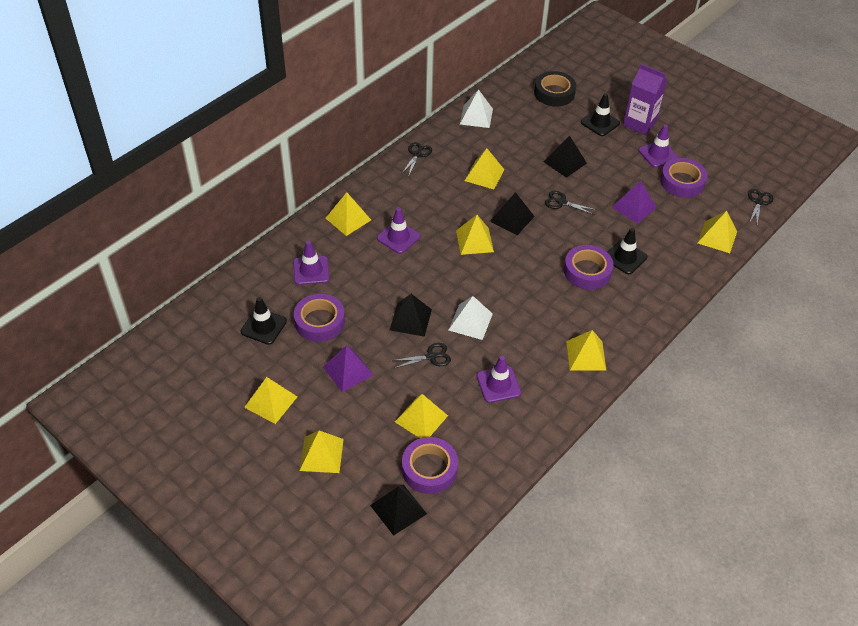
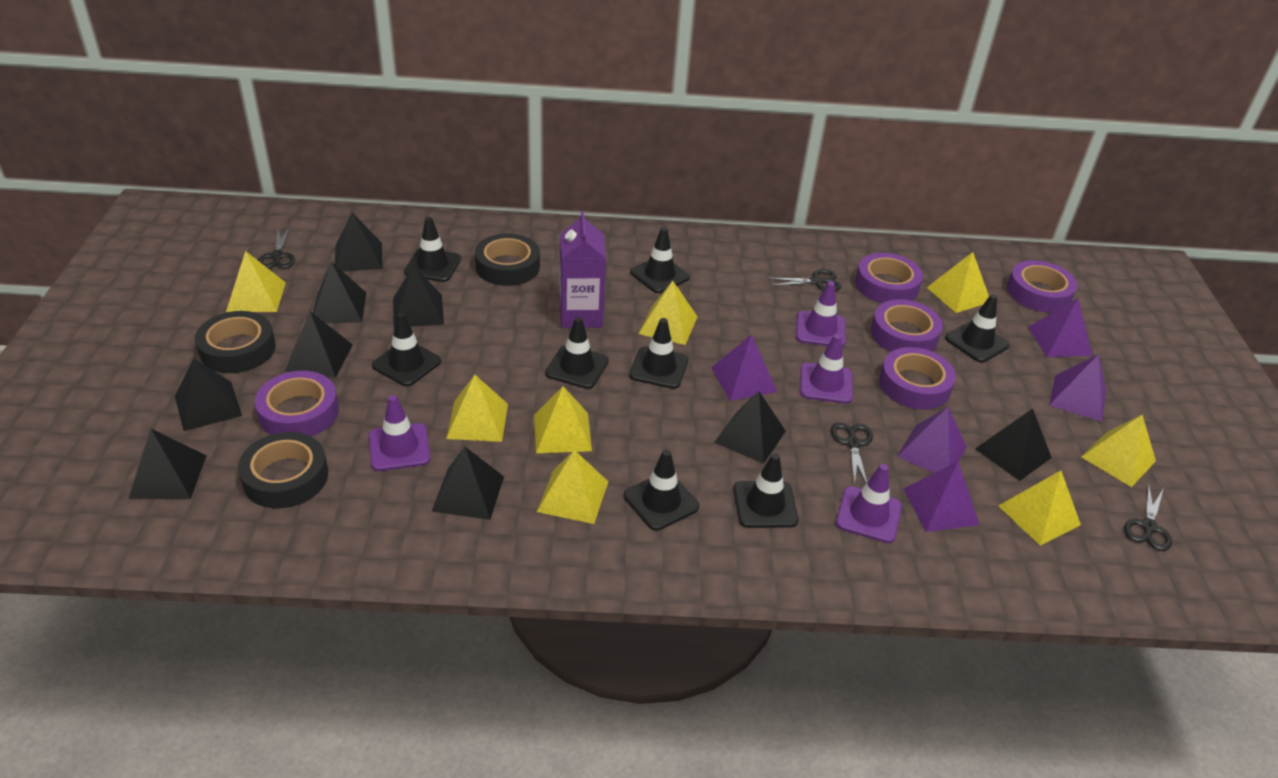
black pyramid: 4 -> 9
black tape: 1 -> 3
black traffic cone: 3 -> 8
purple pyramid: 2 -> 5
purple tape: 4 -> 5
white pyramid: 2 -> 0

